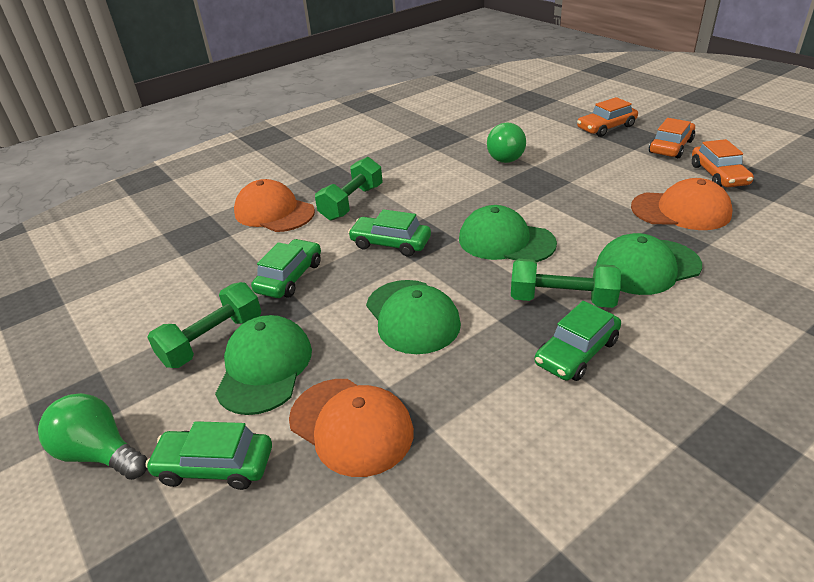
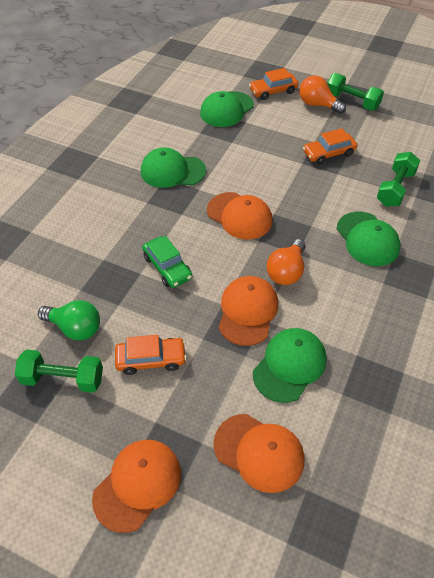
green car: 4 -> 1
green light bulb: 2 -> 1
orange cap: 3 -> 4
orange light bulb: 0 -> 2

